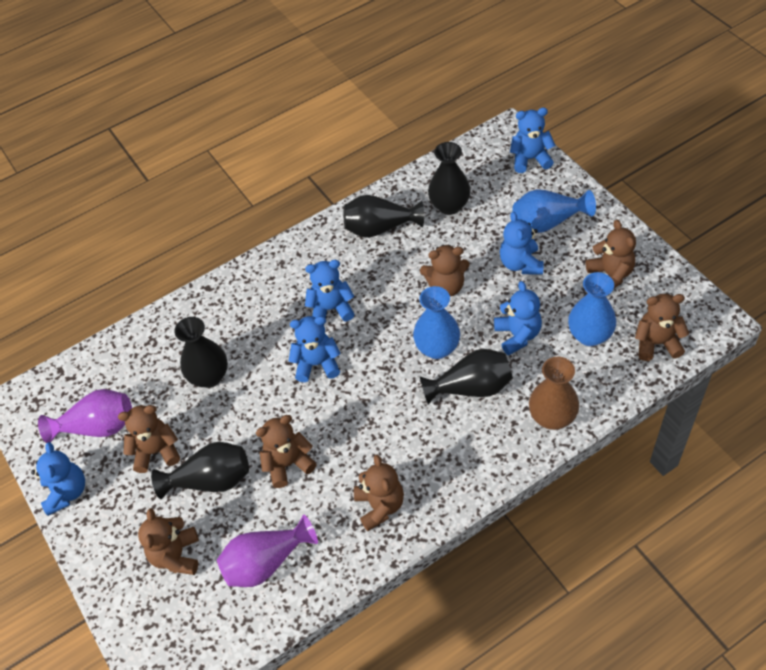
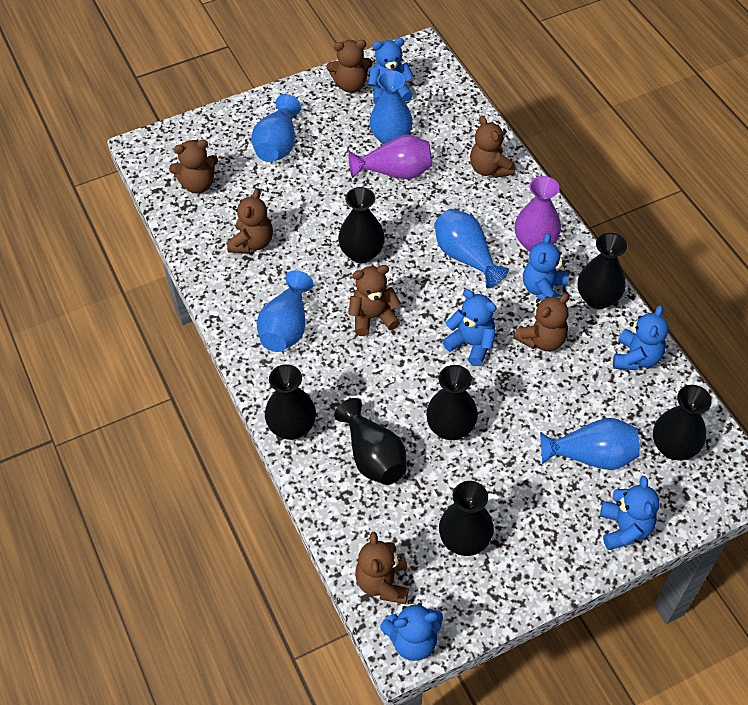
black vase: 5 -> 7
blue vase: 3 -> 5
brown vase: 1 -> 0

